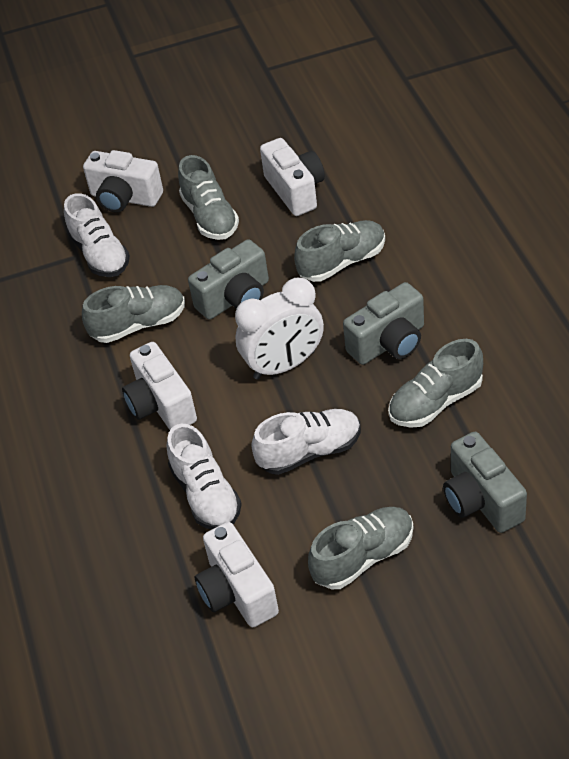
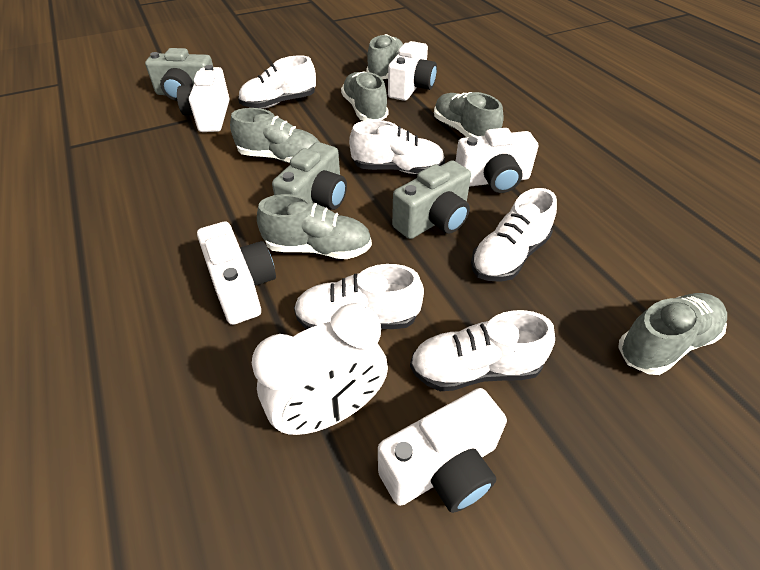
grey shoe: 5 -> 6
white camera: 4 -> 5
white shoe: 3 -> 5

